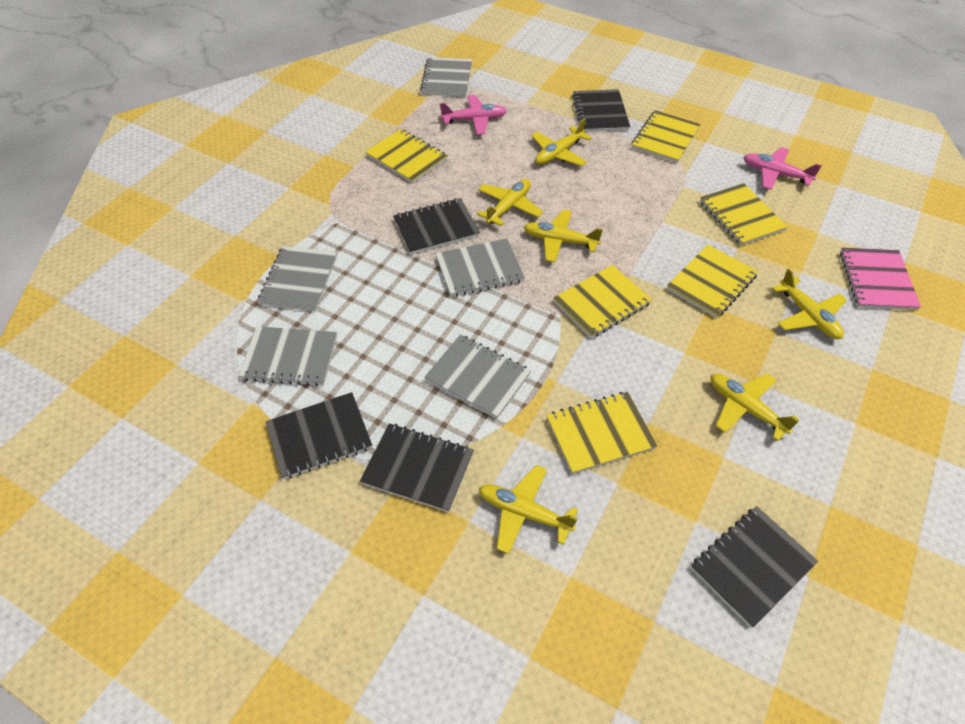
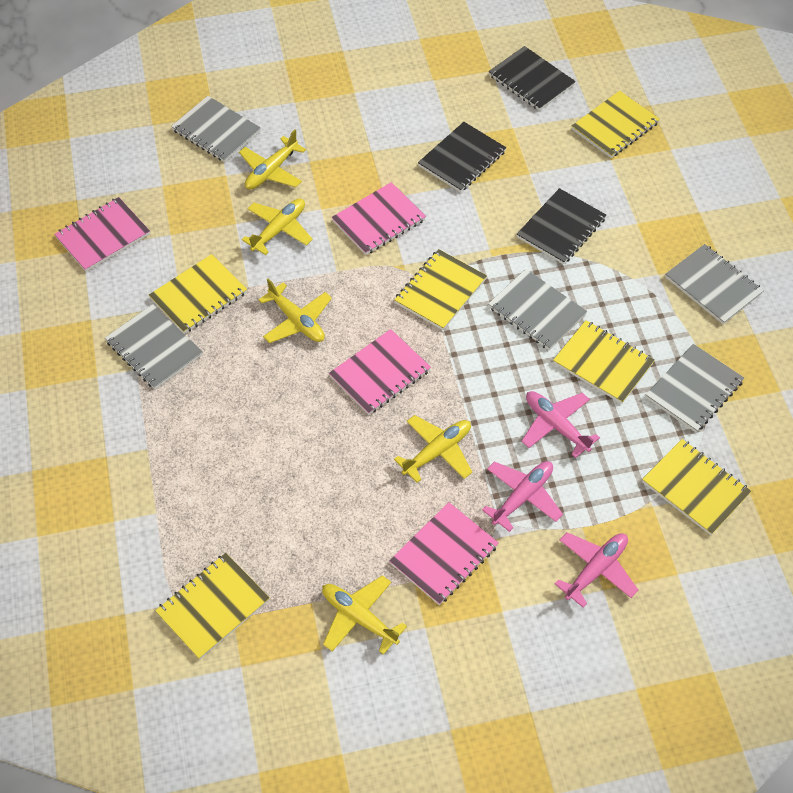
black notebook: 5 -> 3
pink notebook: 1 -> 4
pink plane: 2 -> 3
yellow plane: 6 -> 5

